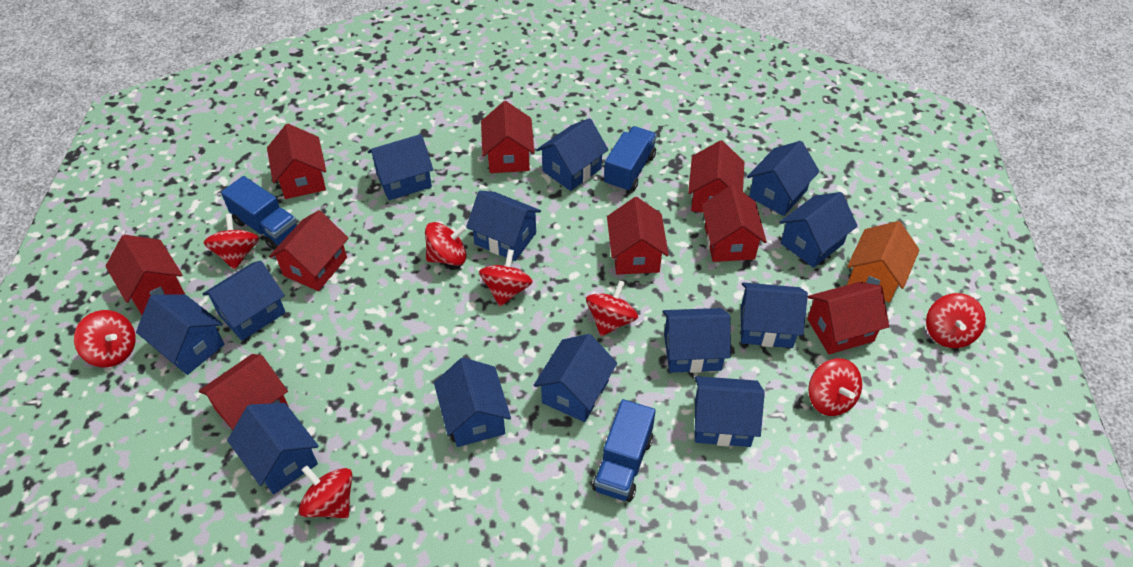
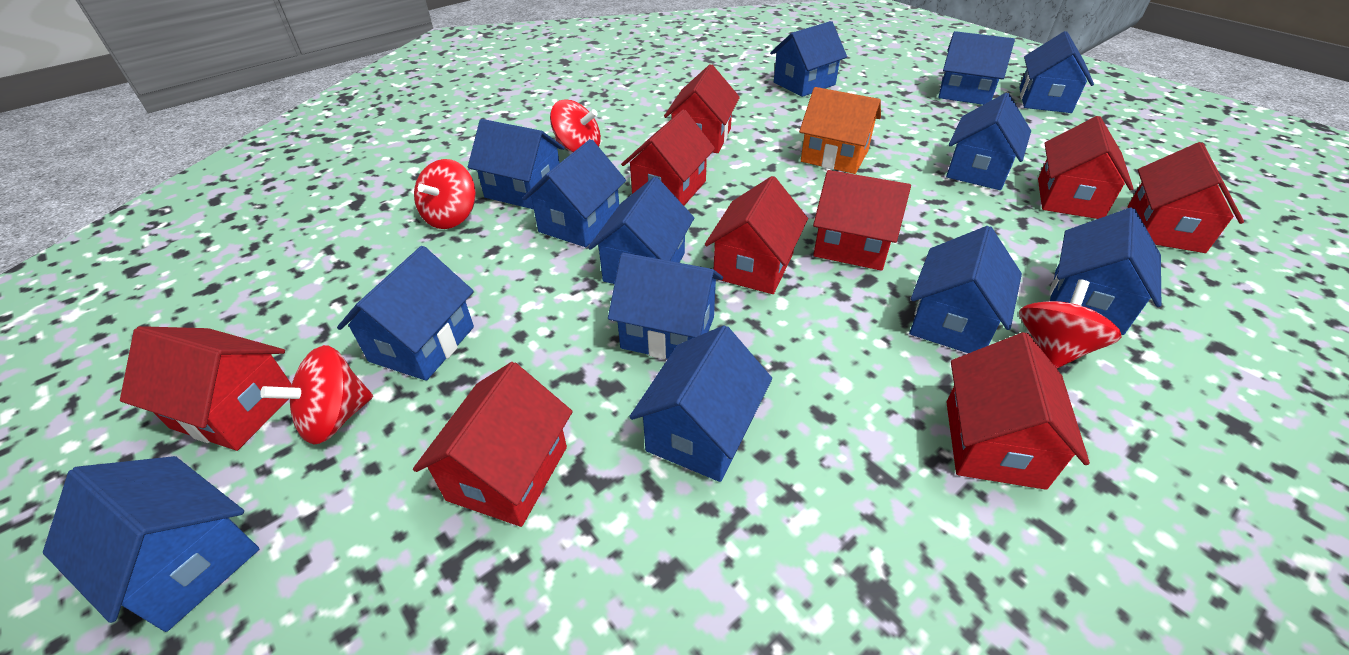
blue truck: 3 -> 0
red spinning top: 8 -> 4

